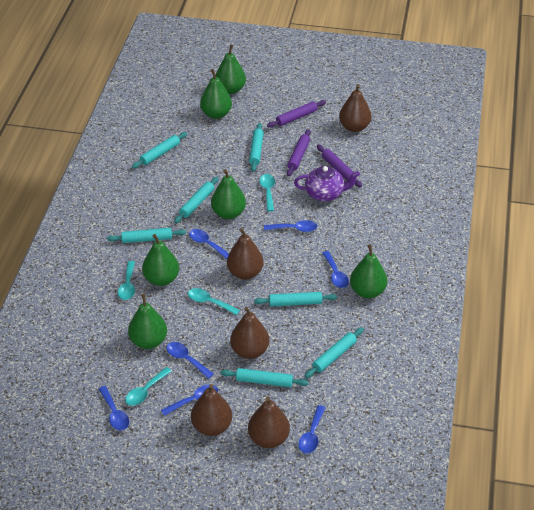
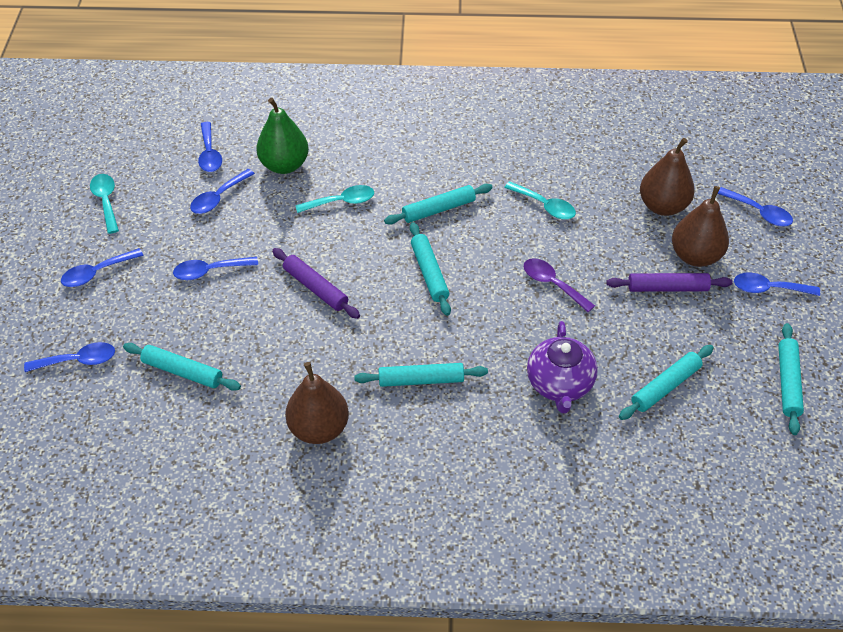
brown pear: 5 -> 3
green pear: 6 -> 1
purple rolling pin: 3 -> 2
purple spoon: 0 -> 1
turquoise rolling pin: 7 -> 6
turquoise spoon: 4 -> 3

